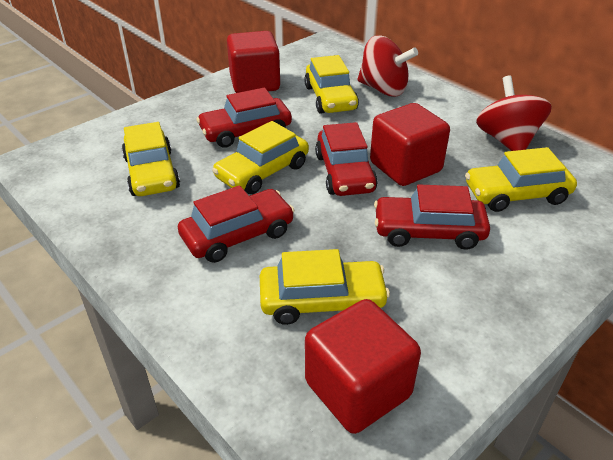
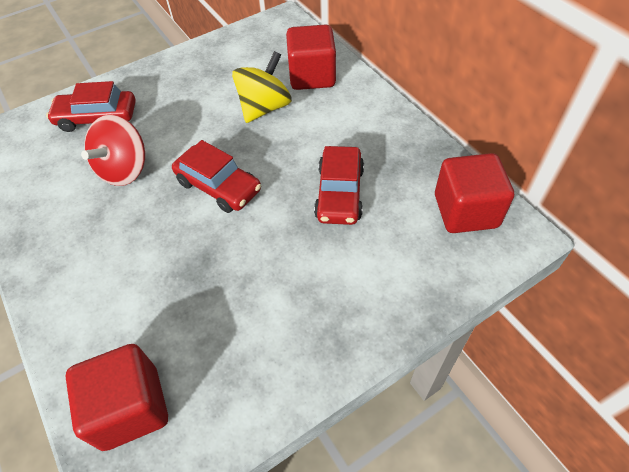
red car: 4 -> 3
red spinning top: 2 -> 1
yellow car: 5 -> 0
yellow spinning top: 0 -> 1

